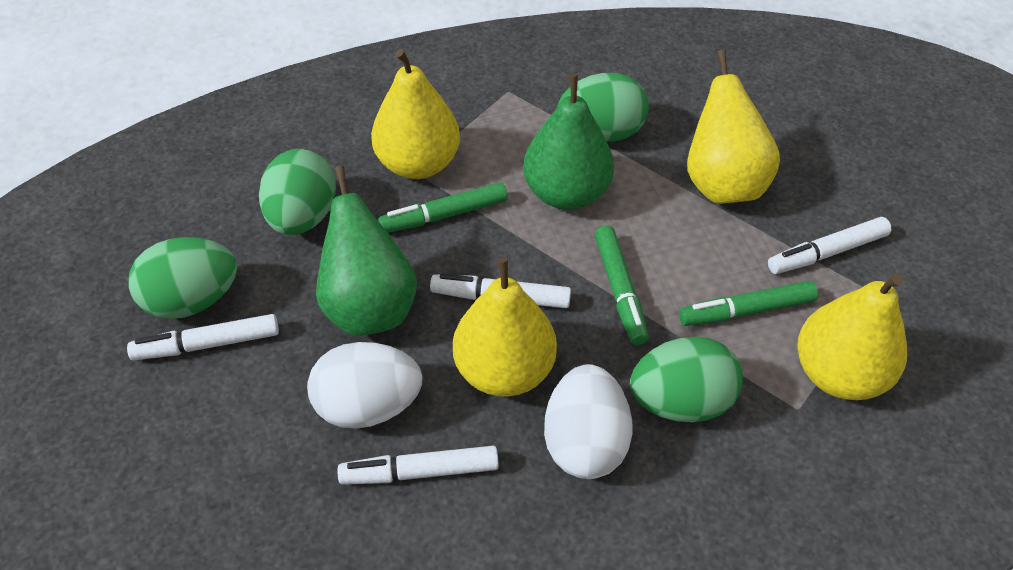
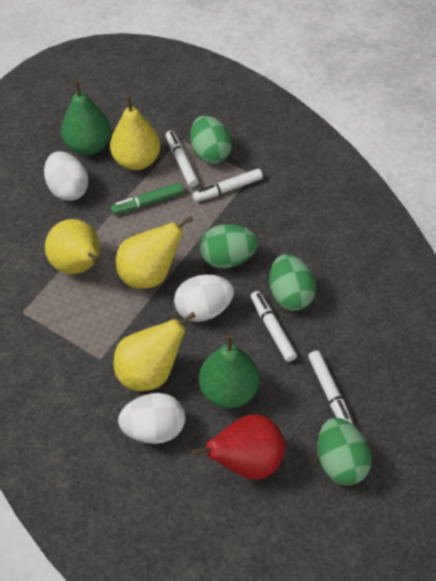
green marker: 3 -> 1
red pear: 0 -> 1
white egg: 2 -> 3

